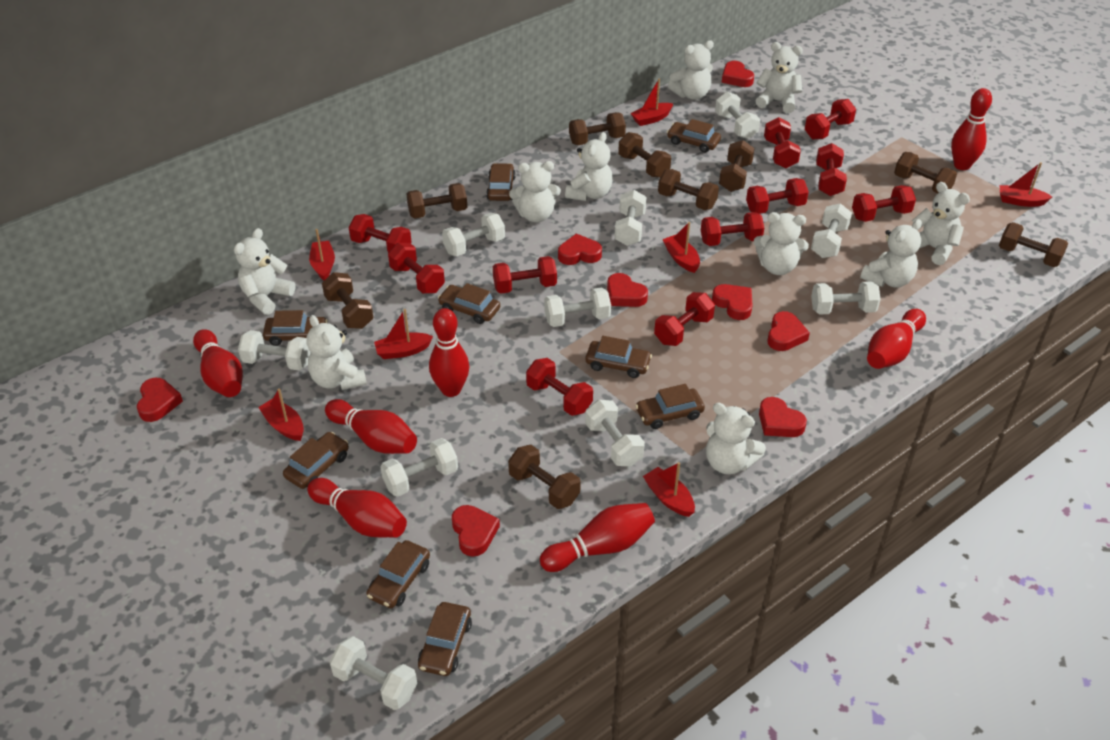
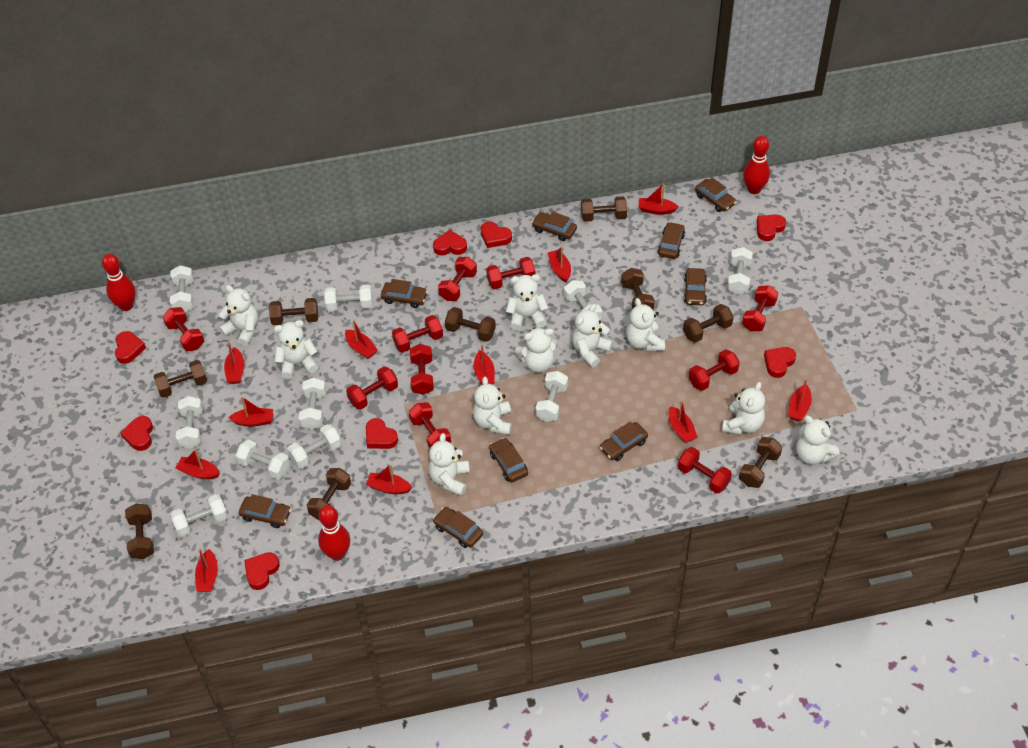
red boat: 7 -> 11
red bowling pin: 7 -> 3
red dumbbell: 11 -> 10

